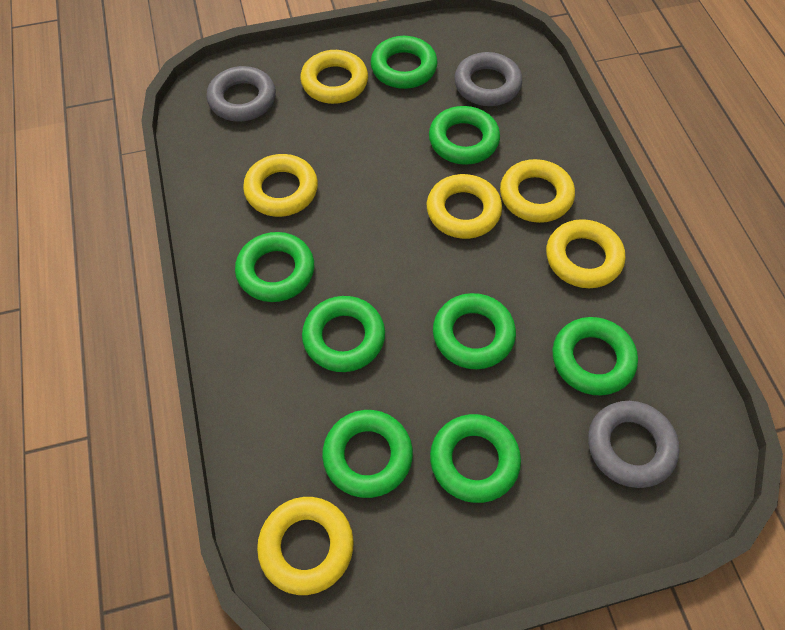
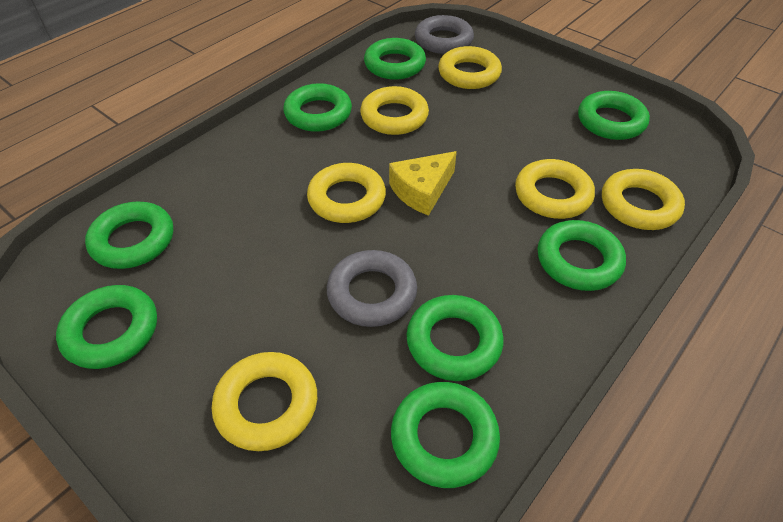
grey ring: 3 -> 2
yellow cheese: 0 -> 1

